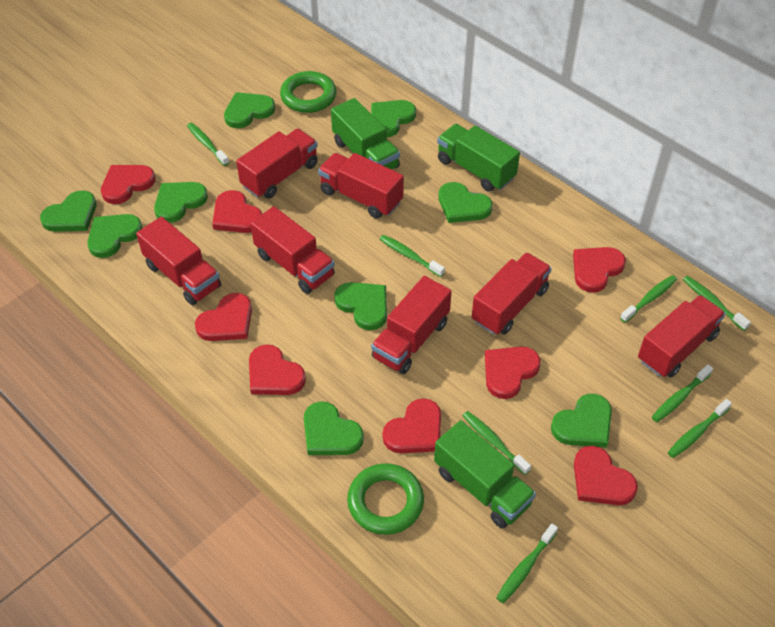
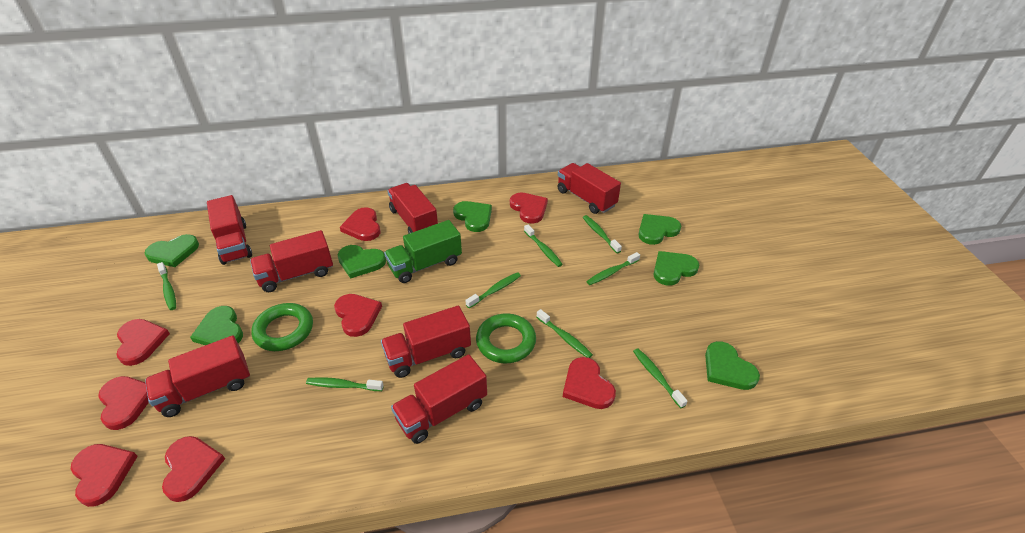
green heart: 9 -> 7
green truck: 3 -> 1

